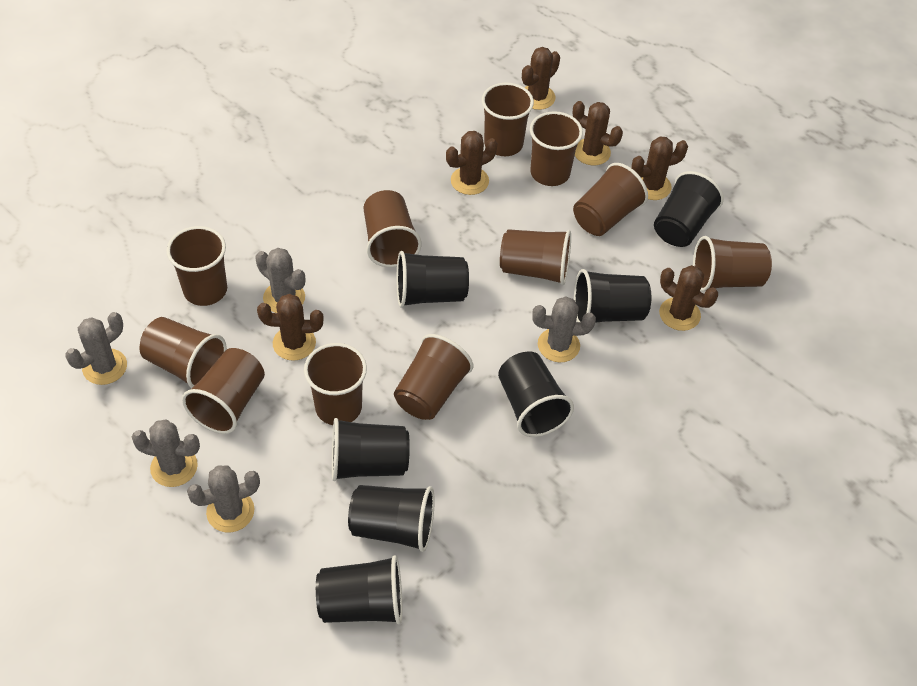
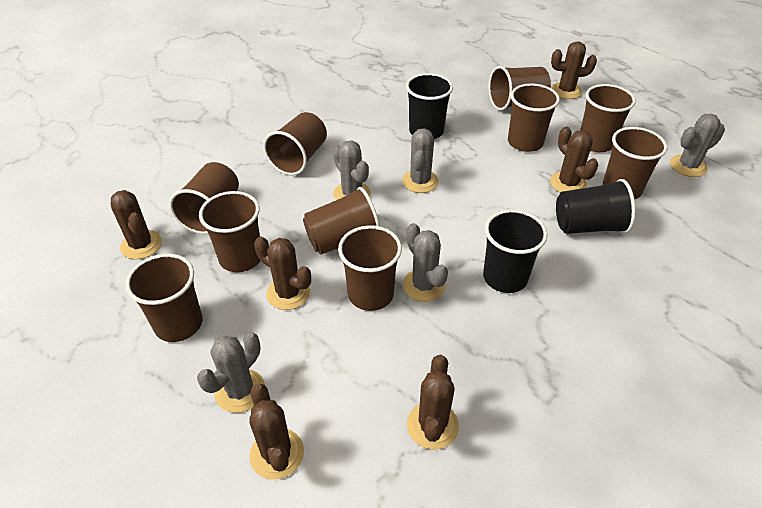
black cup: 7 -> 3
brown cup: 11 -> 10

